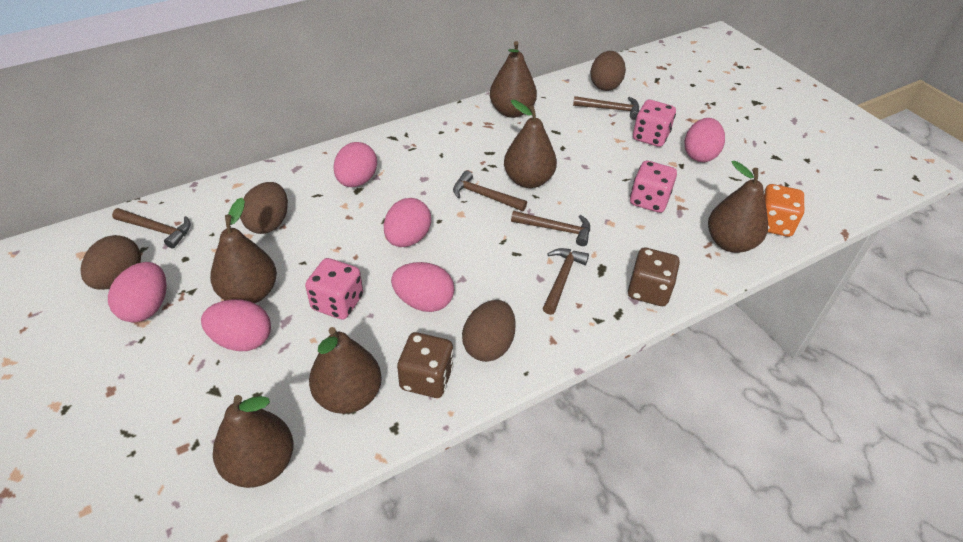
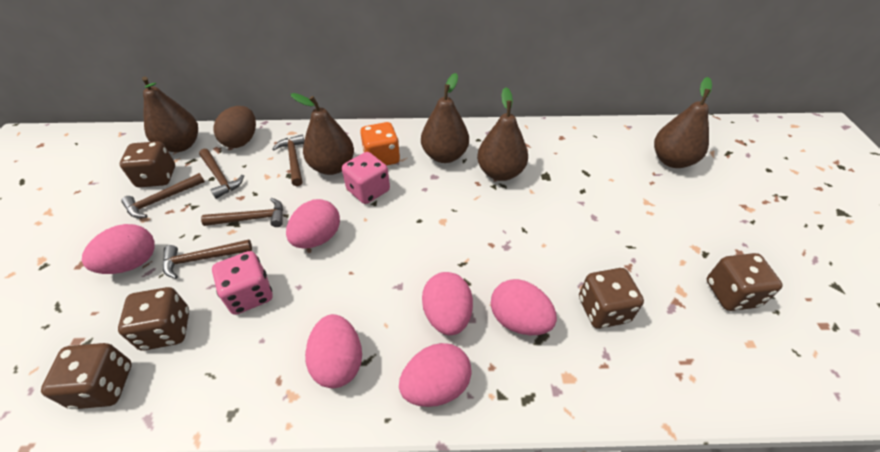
brown dice: 2 -> 5
brown egg: 4 -> 1
brown pear: 6 -> 5
pink dice: 3 -> 2

